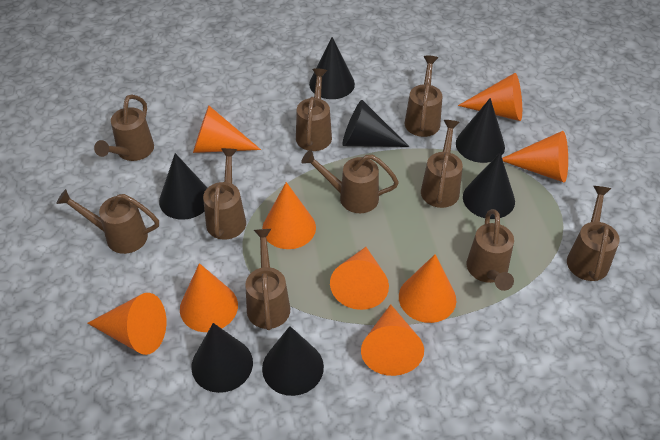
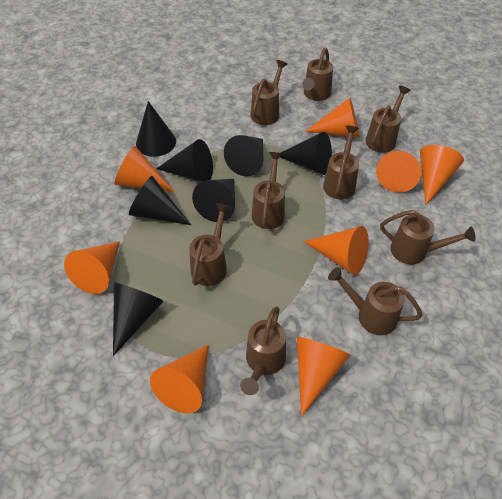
brown watering can: 10 -> 9
orange cone: 9 -> 8

